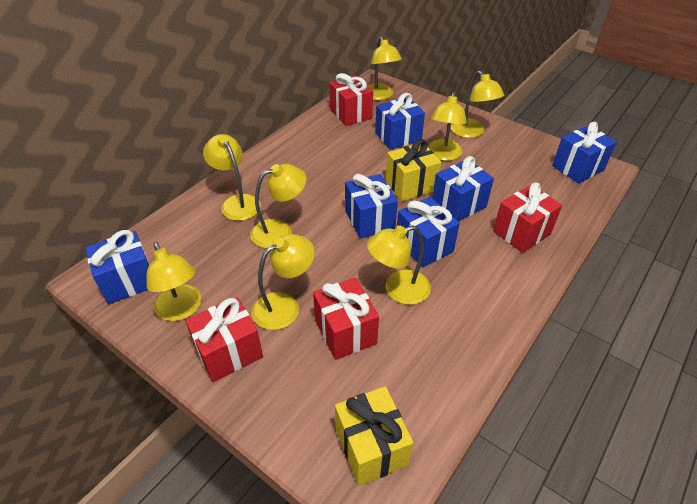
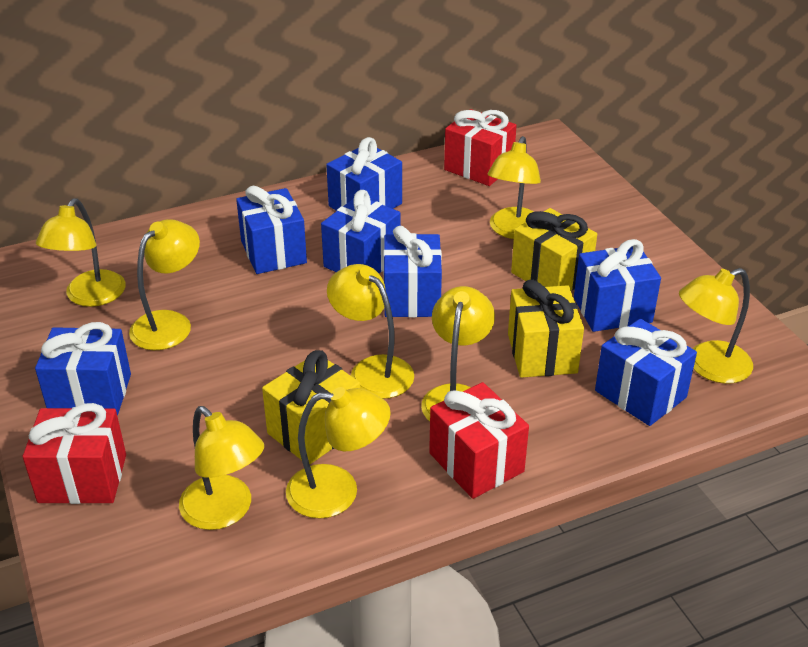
blue gift: 6 -> 7
red gift: 4 -> 3
yellow gift: 2 -> 3

